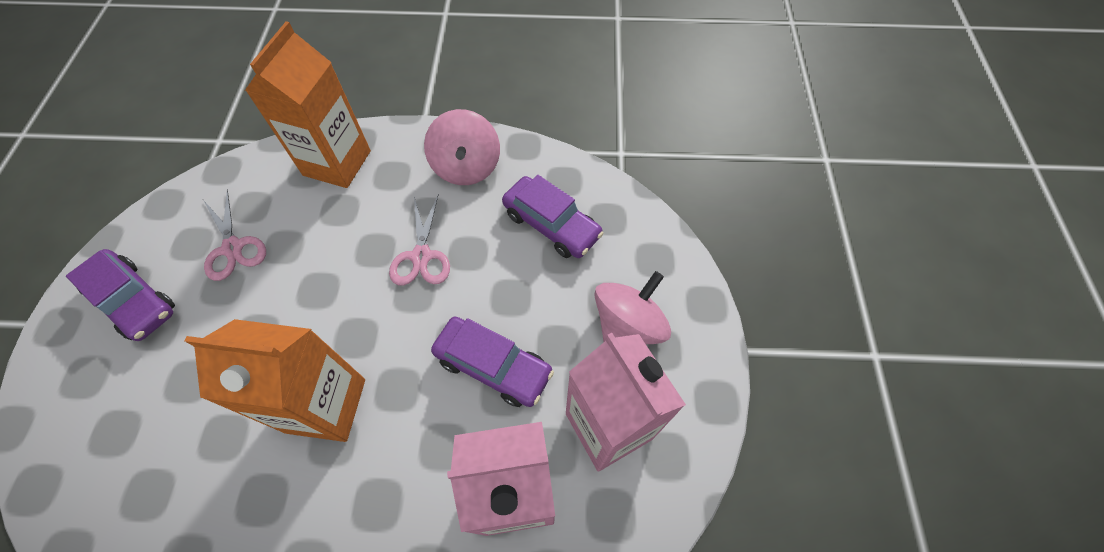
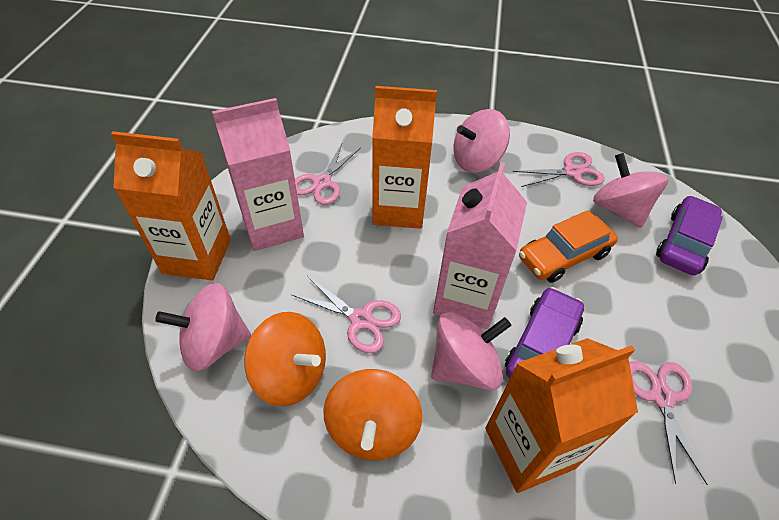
orange car: 0 -> 1
orange carton: 2 -> 3
orange spinning top: 0 -> 2
pink scissors: 2 -> 4
pink spinning top: 2 -> 4
purple car: 3 -> 2

